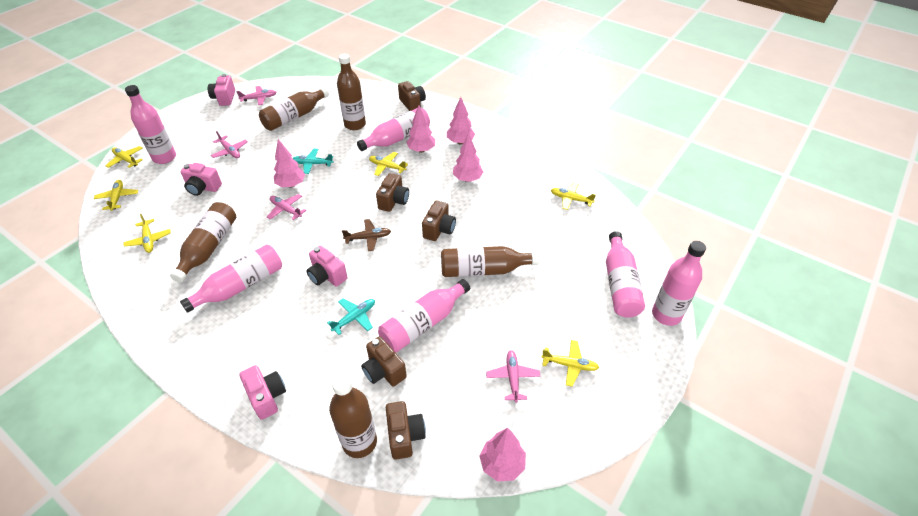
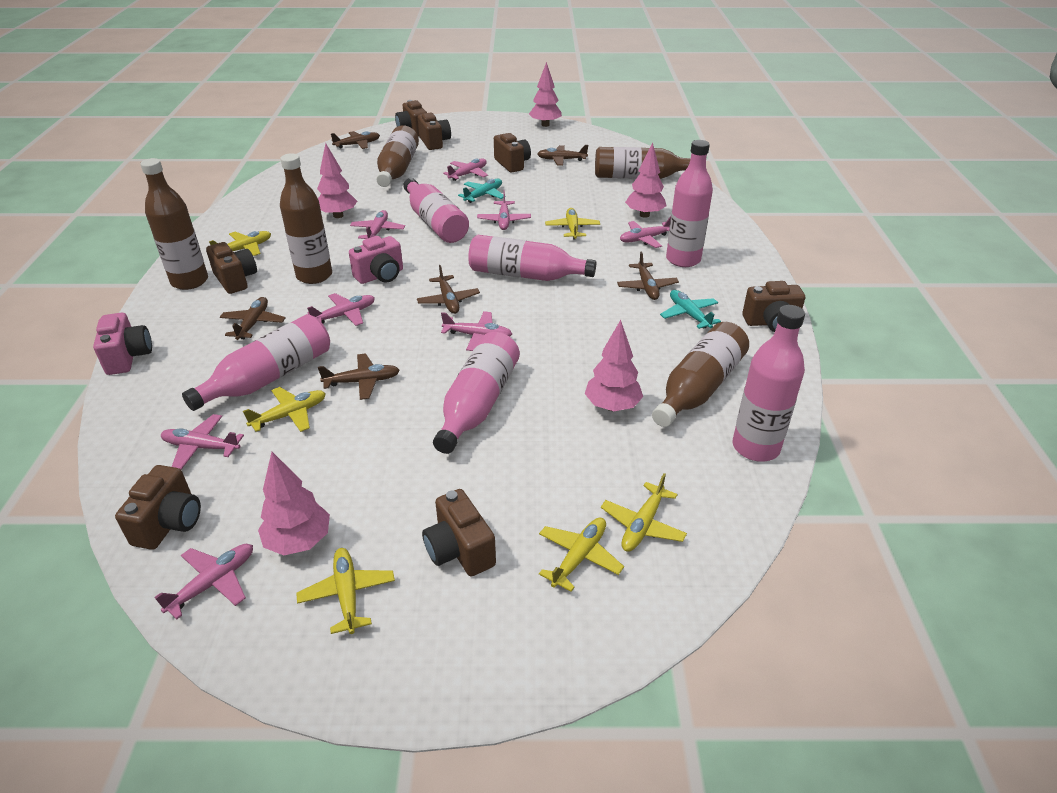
brown camera: 5 -> 7
brown plane: 1 -> 6
pink camera: 4 -> 2
pink plane: 4 -> 8

